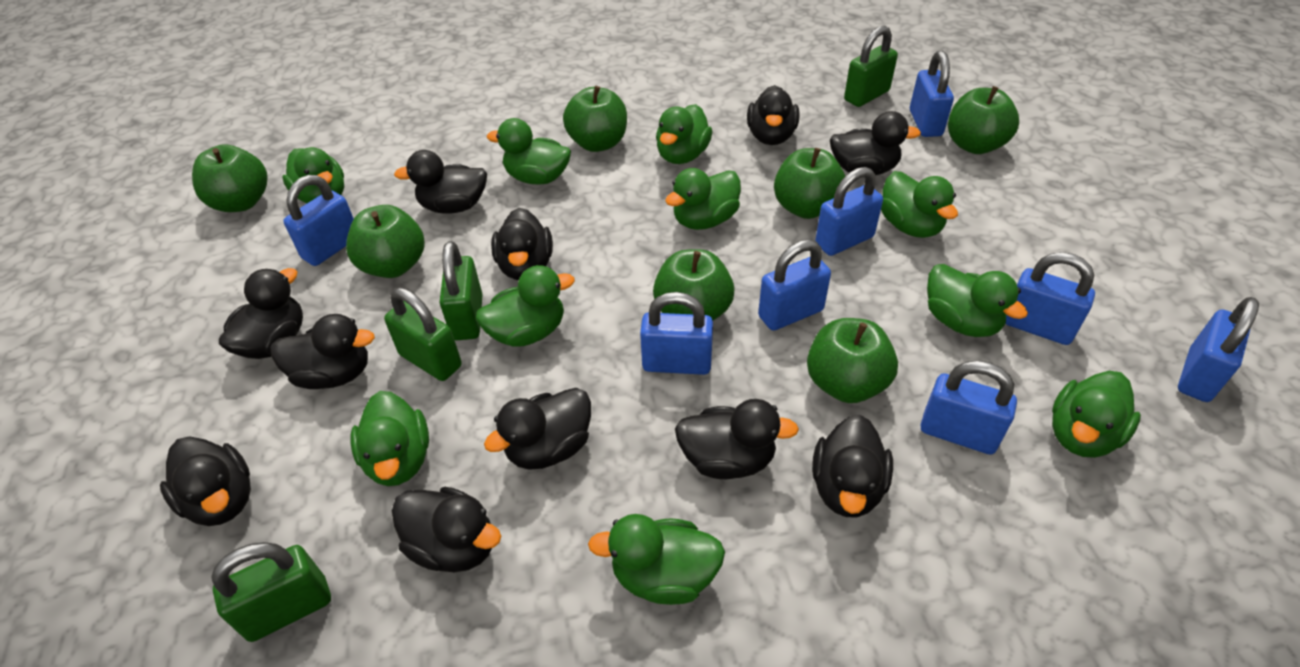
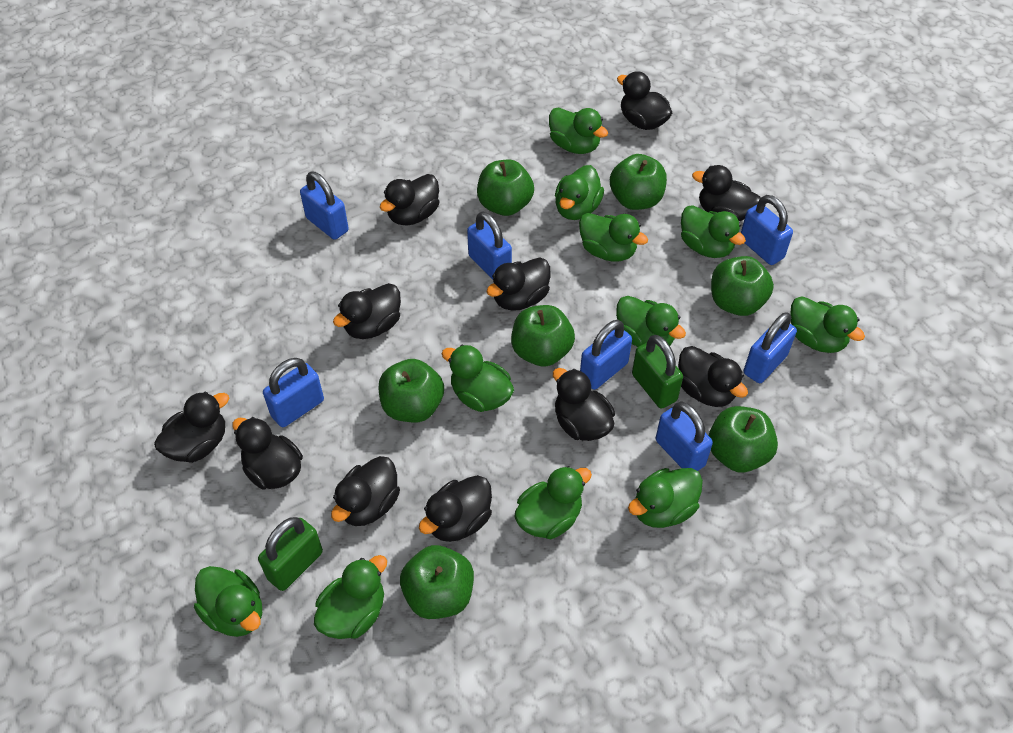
blue padlock: 8 -> 7
green duck: 10 -> 11
green padlock: 4 -> 2

